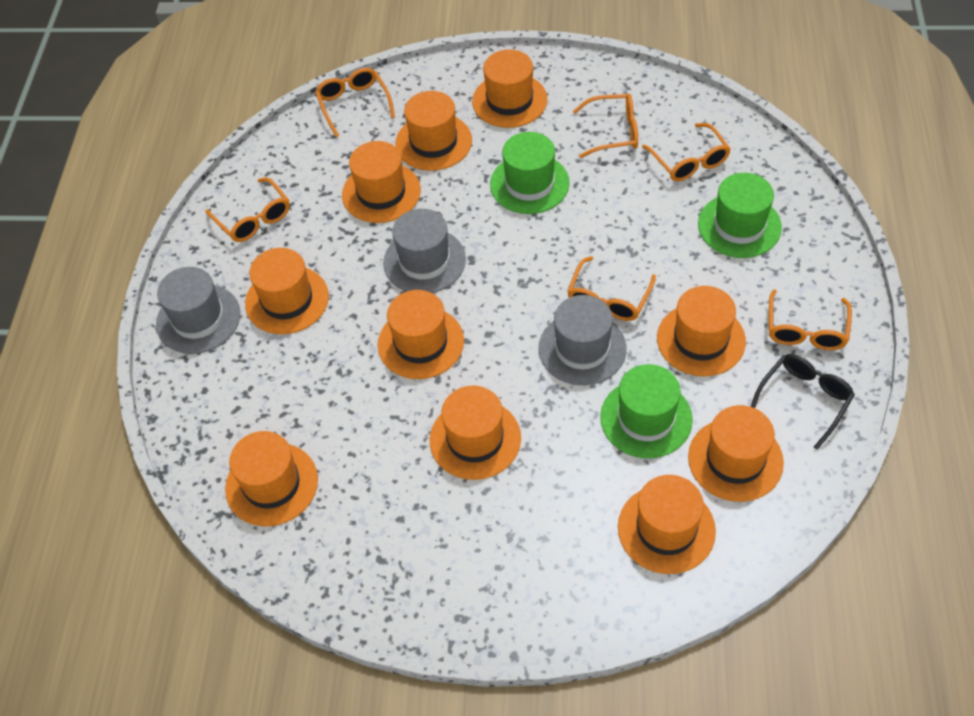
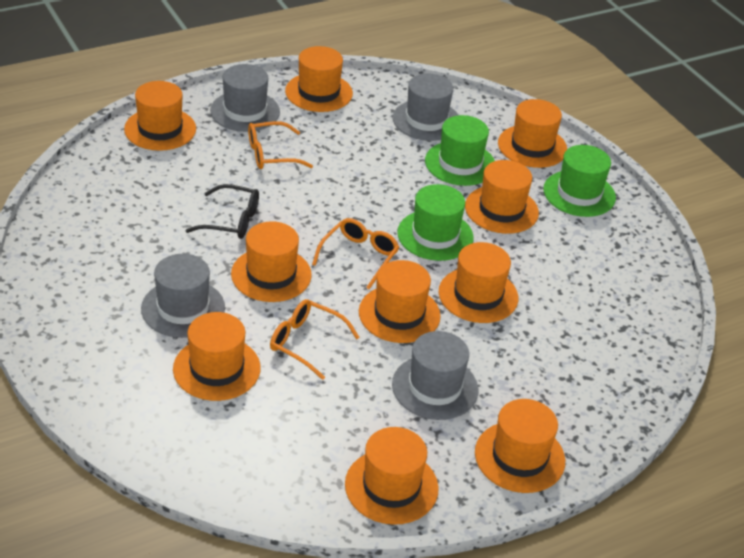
grey hat: 3 -> 4
orange glasses: 6 -> 3

